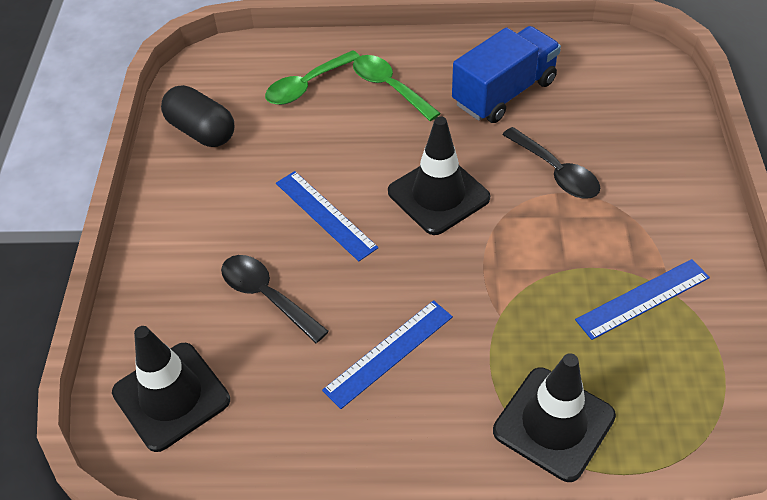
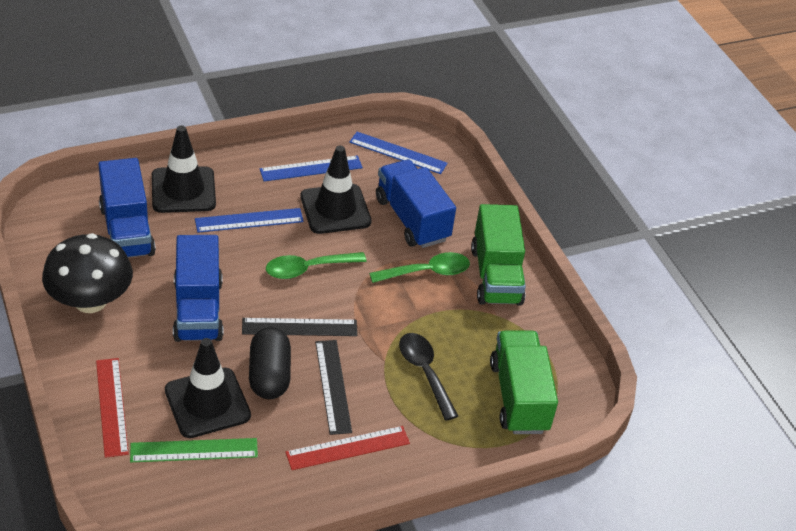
black mushroom: 0 -> 1
black ruler: 0 -> 2
black spoon: 2 -> 1
blue truck: 1 -> 3
green ruler: 0 -> 1
green truck: 0 -> 2
red ruler: 0 -> 2

